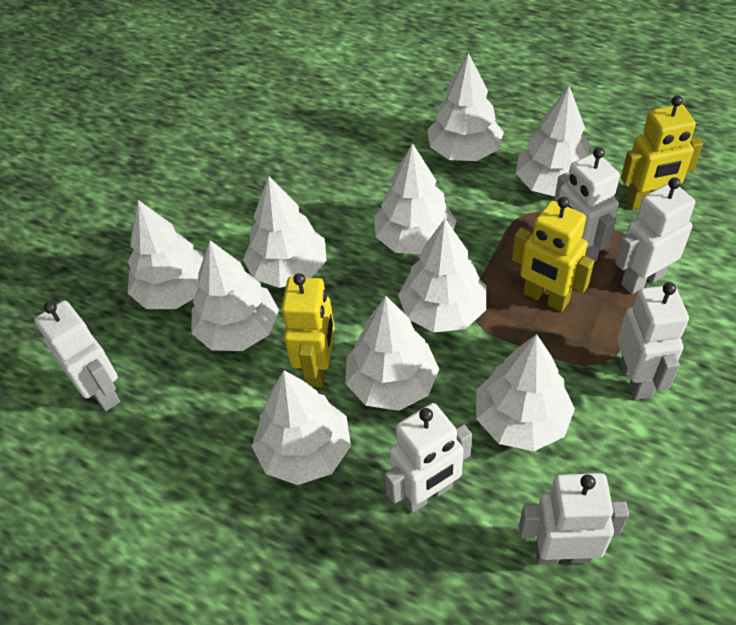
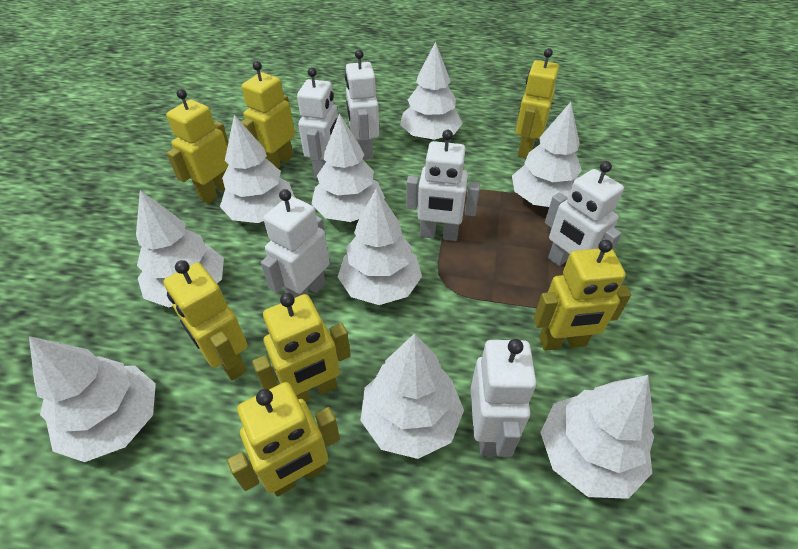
white tree: 10 -> 9
yellow robot: 3 -> 7

